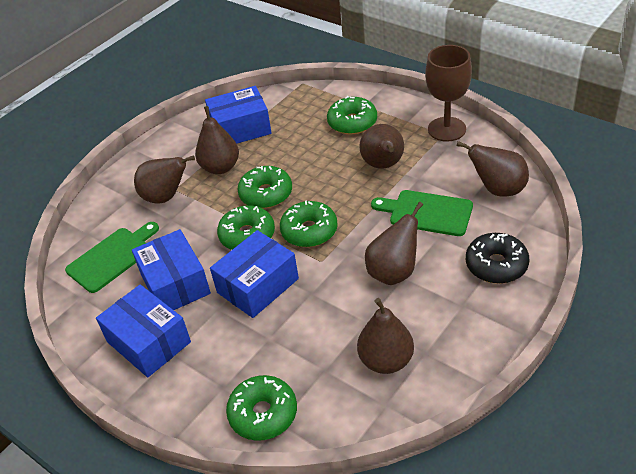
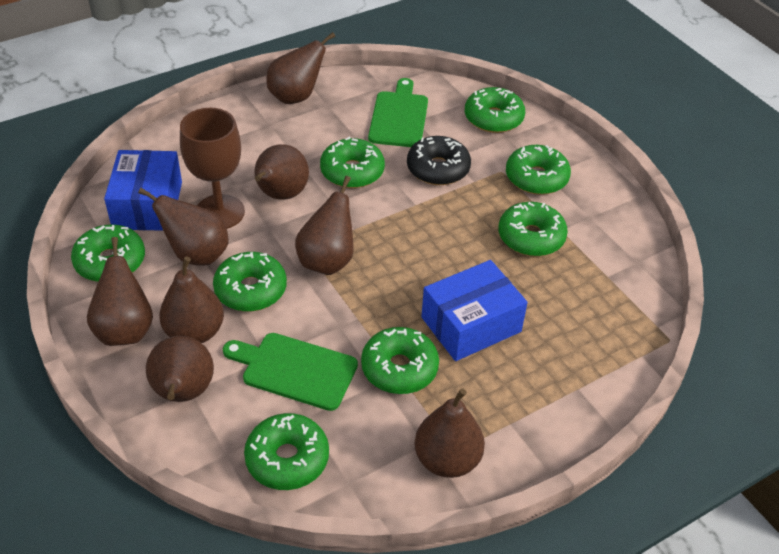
blue box: 4 -> 2
brown pear: 6 -> 8
green donut: 5 -> 8

